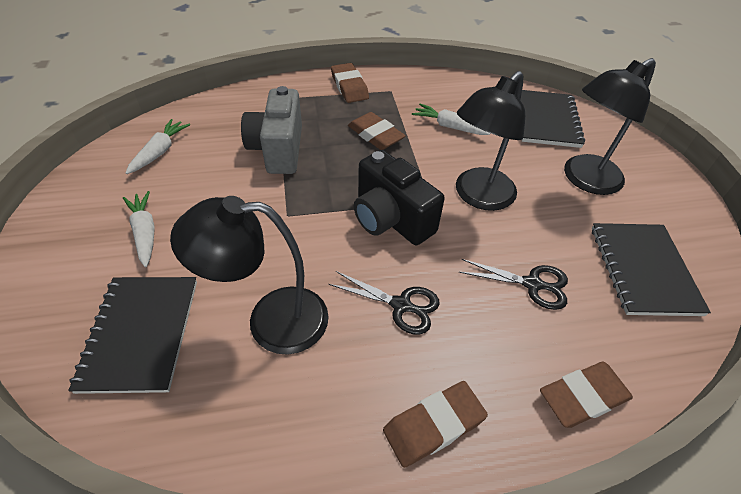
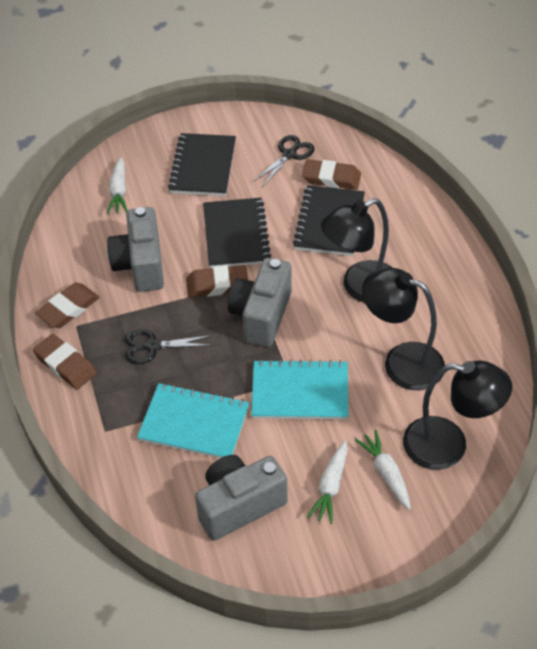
black camera: 1 -> 0
grey camera: 1 -> 3
turquoise notebook: 0 -> 2

